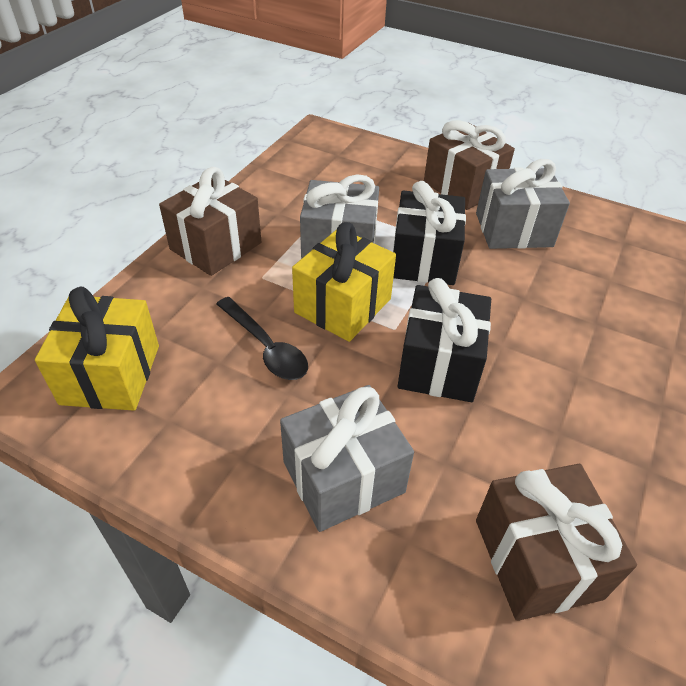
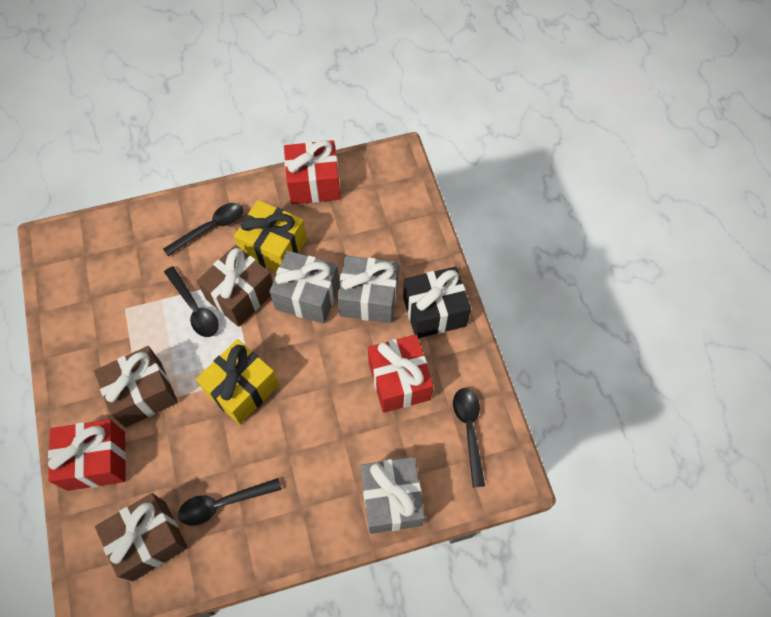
black gift: 2 -> 1
black spoon: 1 -> 4
red gift: 0 -> 3

